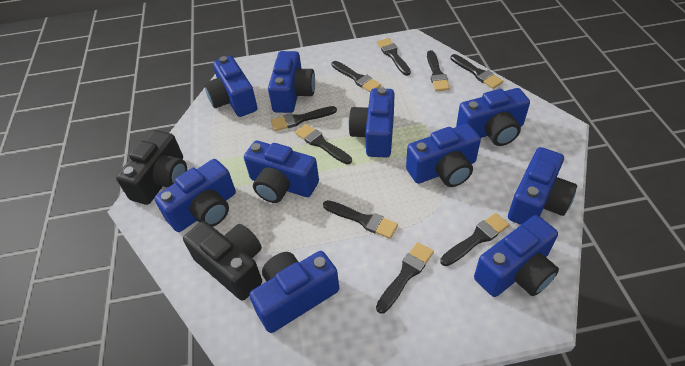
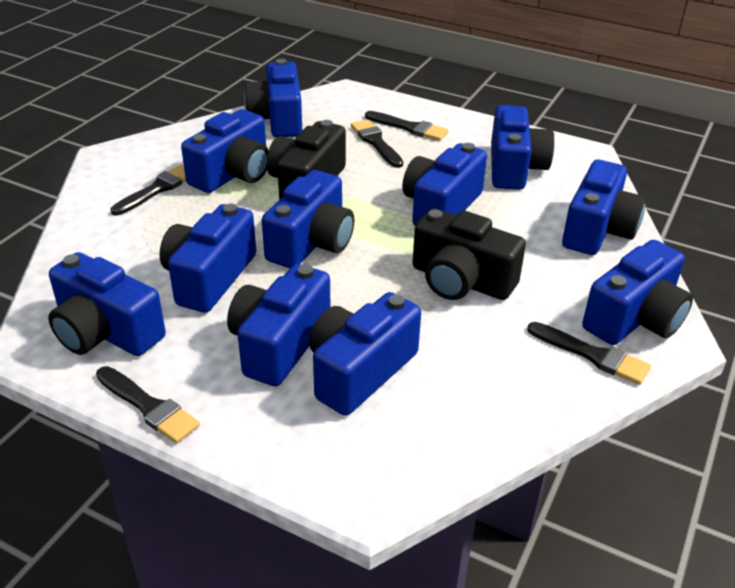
black brush: 9 -> 5
blue camera: 10 -> 11

